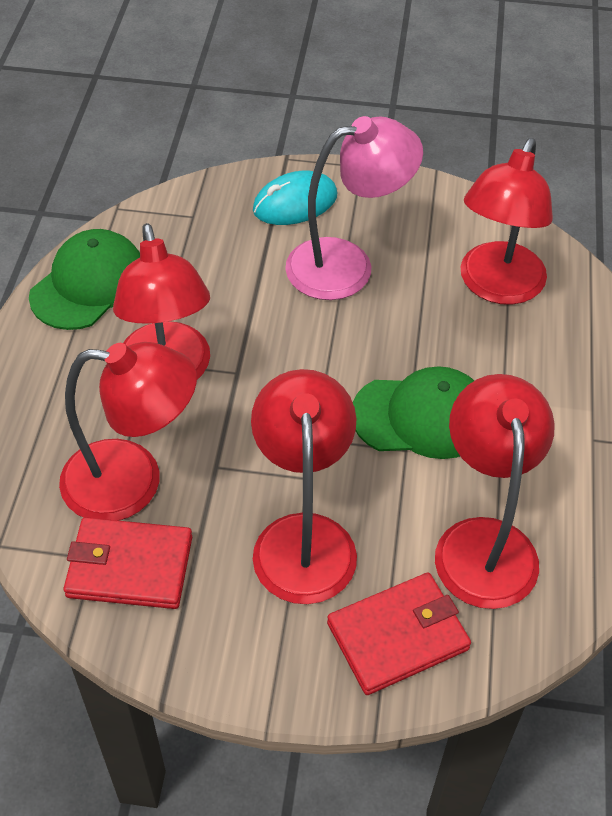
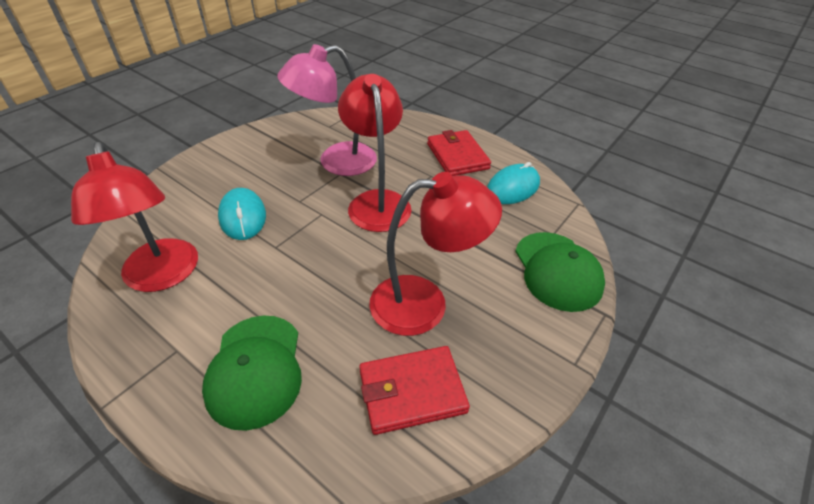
red lamp: 5 -> 3
turquoise mouse: 1 -> 2

